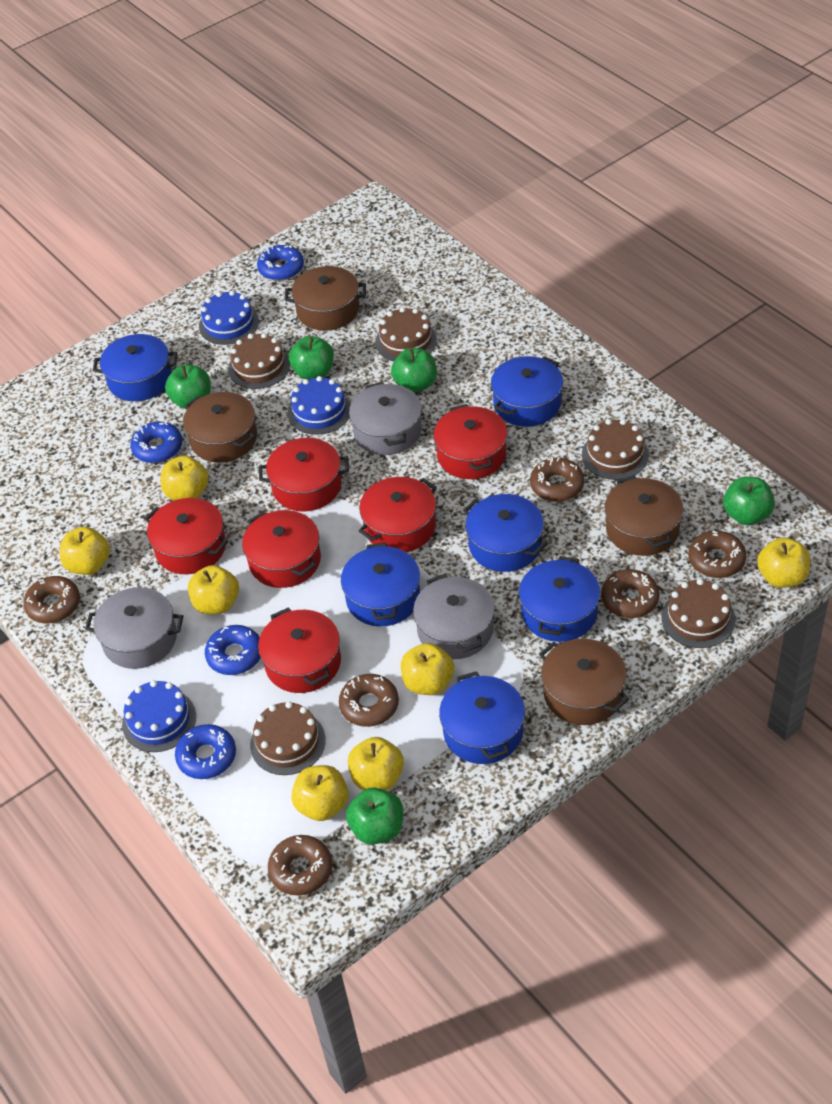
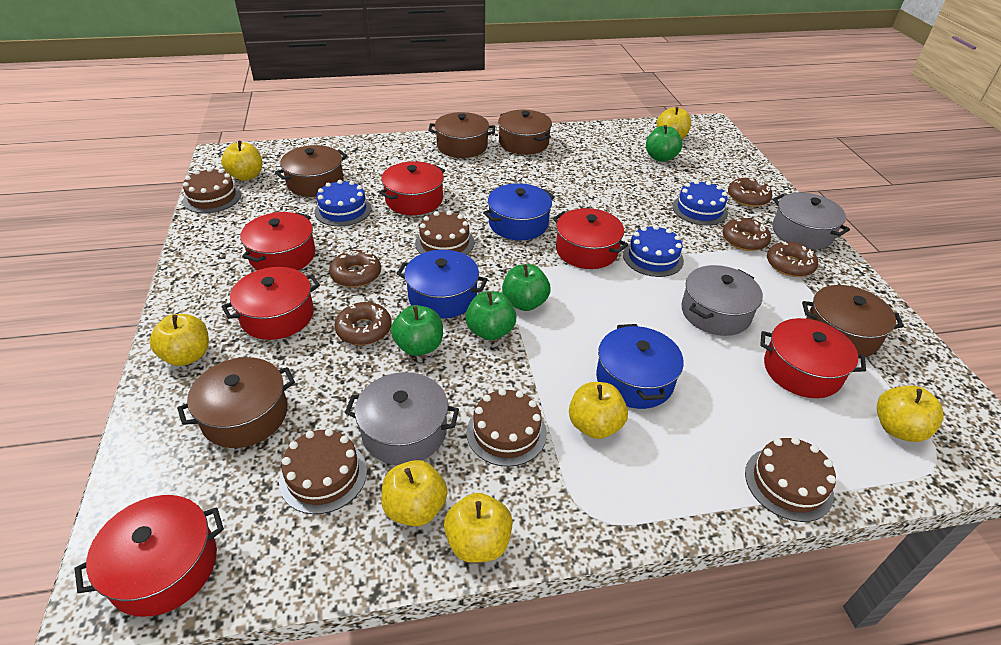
blue donut: 4 -> 0
blue pot: 6 -> 3
brown donut: 6 -> 5
brown pot: 4 -> 5
green apple: 5 -> 4

